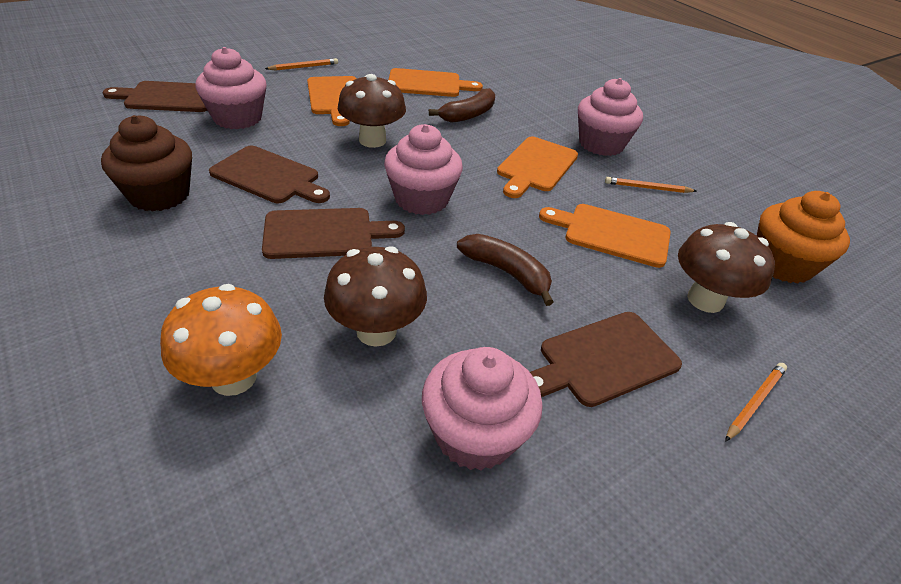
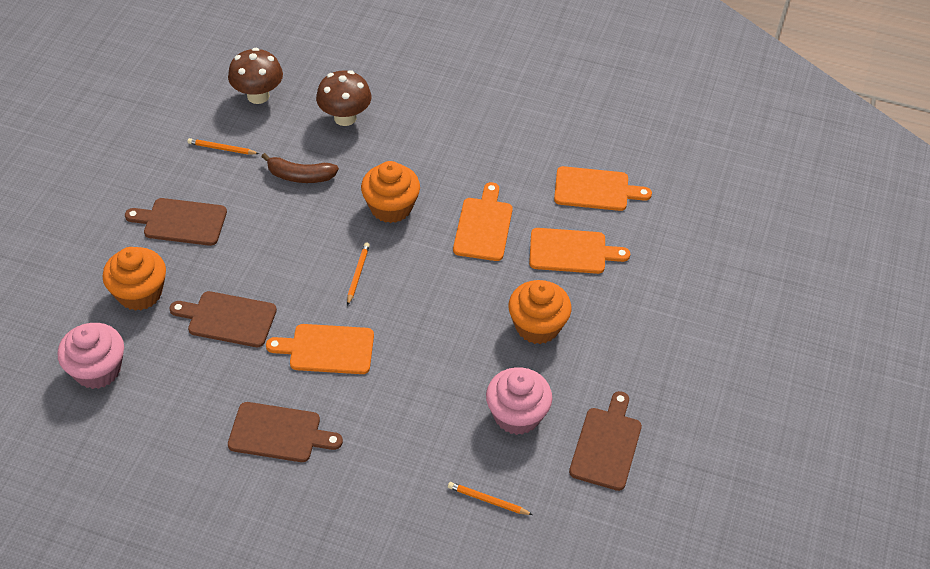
brown banana: 2 -> 1
brown cupcake: 1 -> 0
brown mushroom: 3 -> 2
orange cupcake: 1 -> 3
orange mushroom: 1 -> 0
pink cupcake: 4 -> 2

